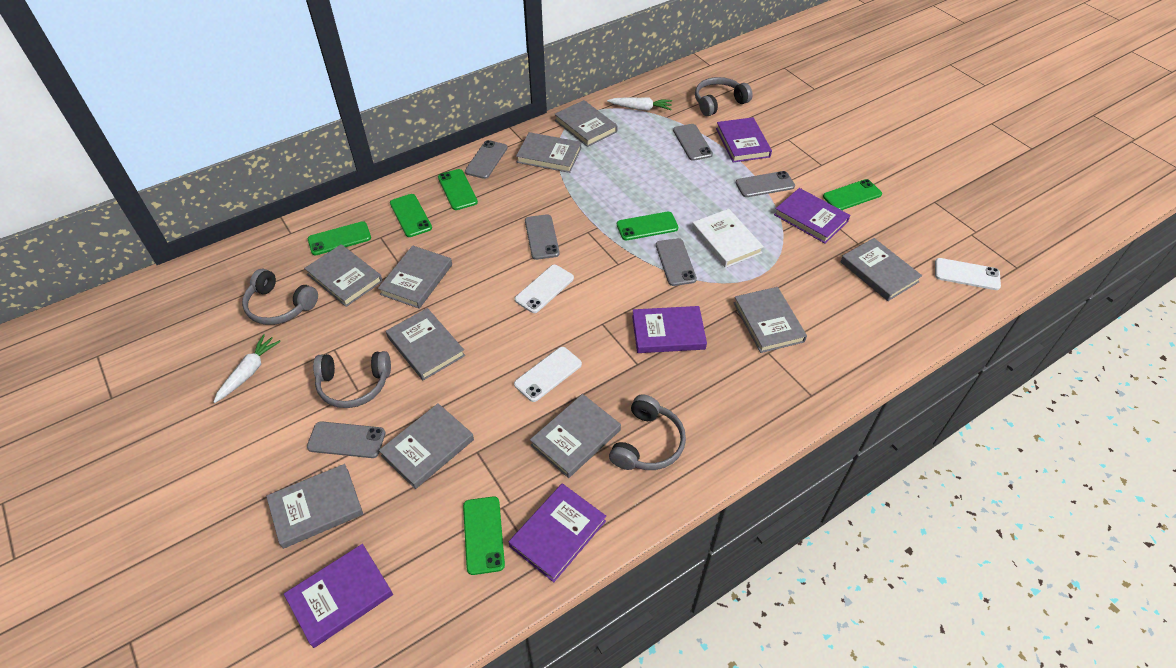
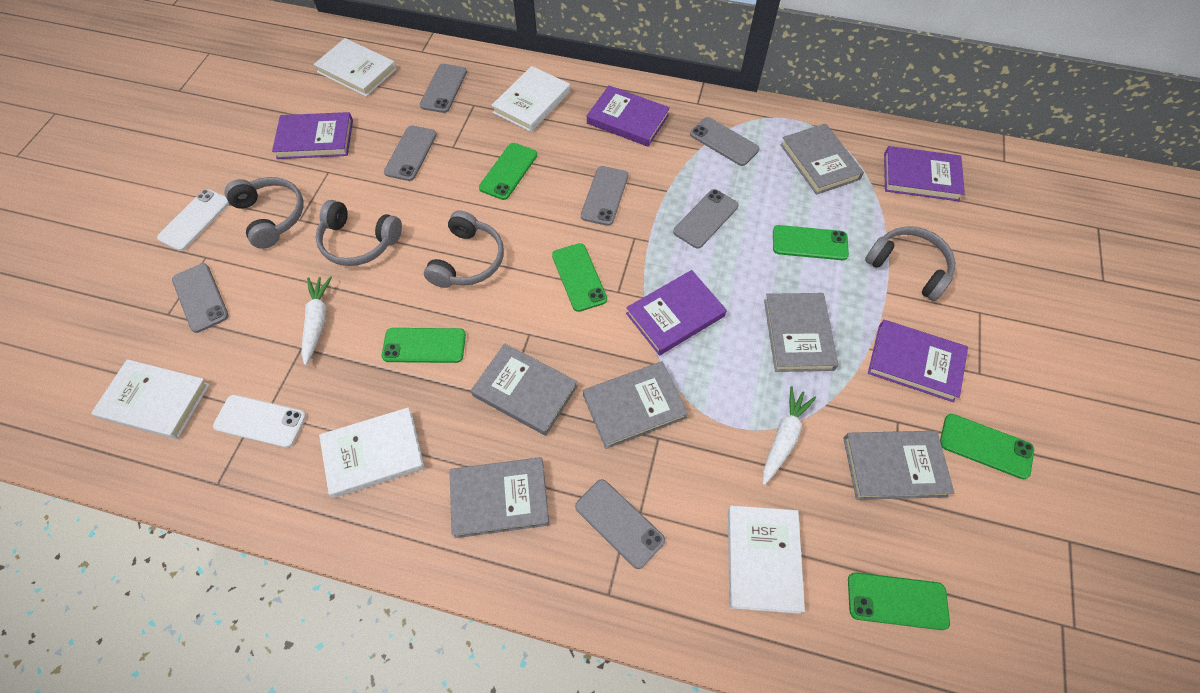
grey book: 10 -> 6
grey phone: 6 -> 7
white book: 1 -> 5
white phone: 3 -> 2

